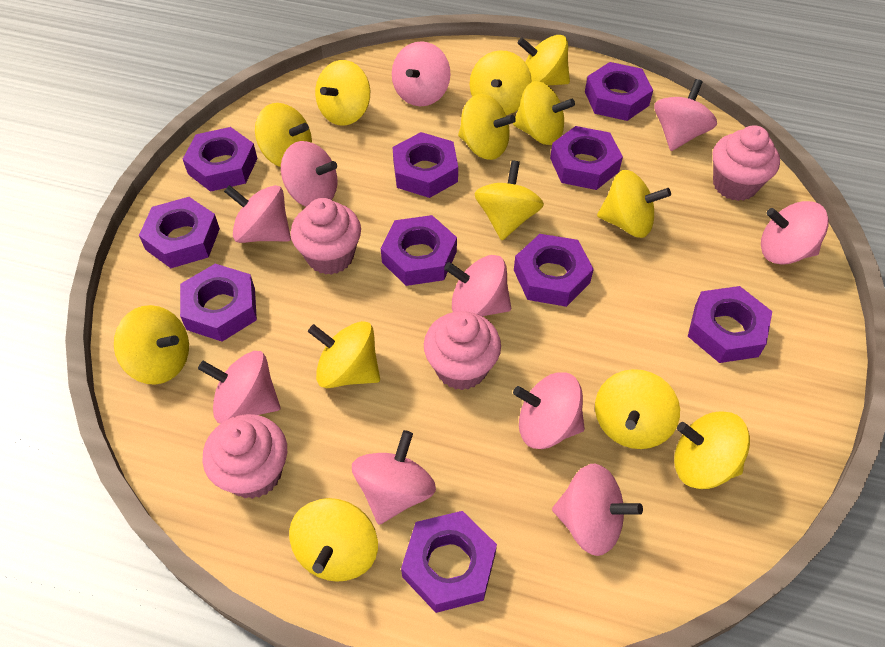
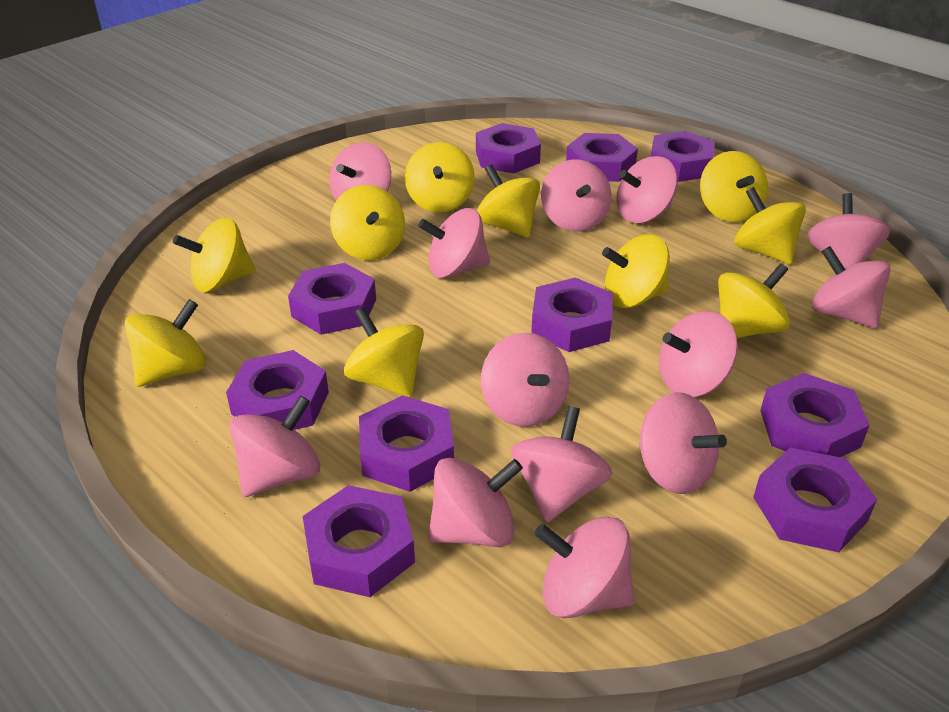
pink cupcake: 4 -> 0
pink spinning top: 10 -> 13
yellow spinning top: 13 -> 10

